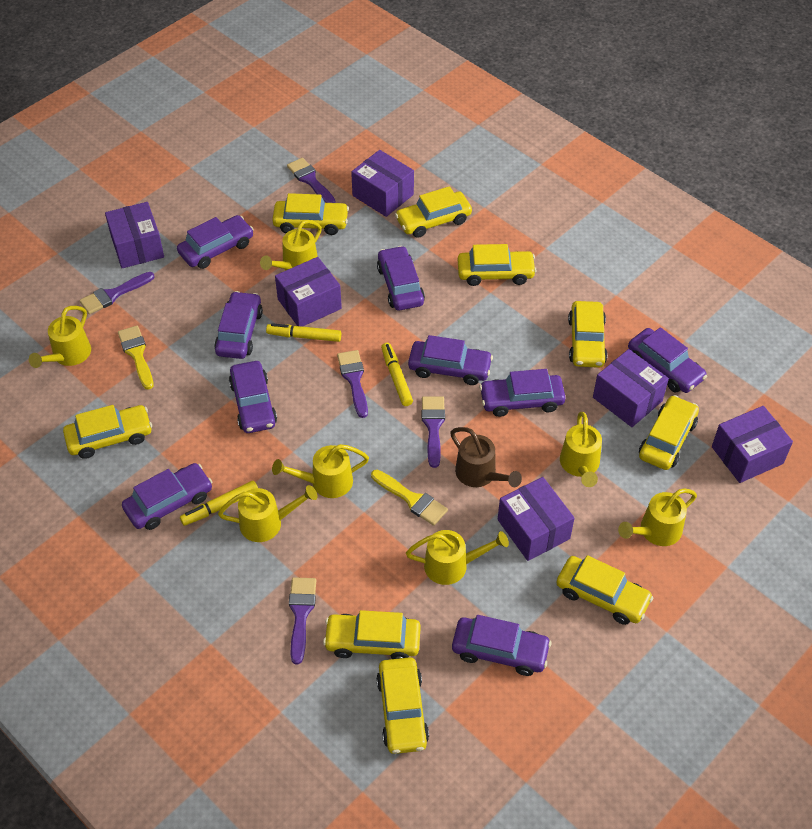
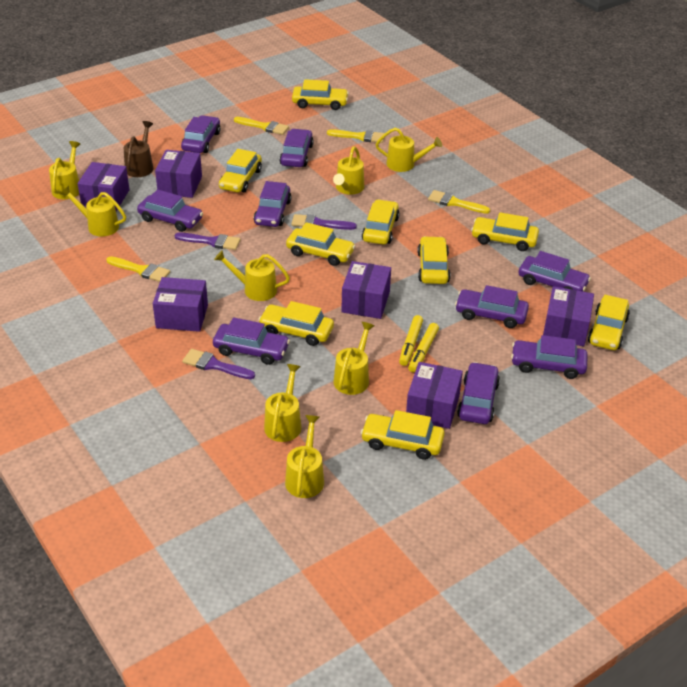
purple brush: 5 -> 3
yellow brush: 2 -> 4
yellow marker: 3 -> 2
yellow watering can: 7 -> 8

